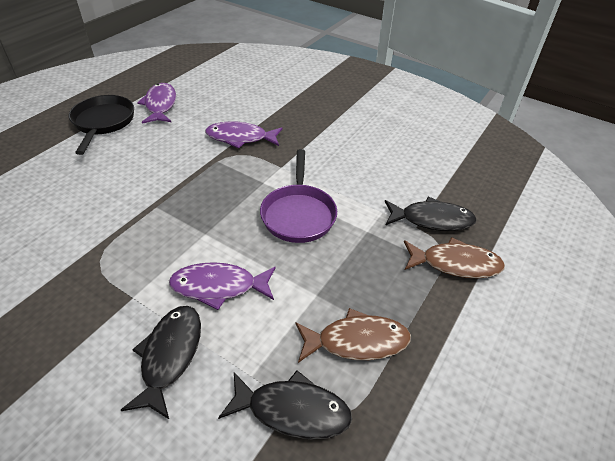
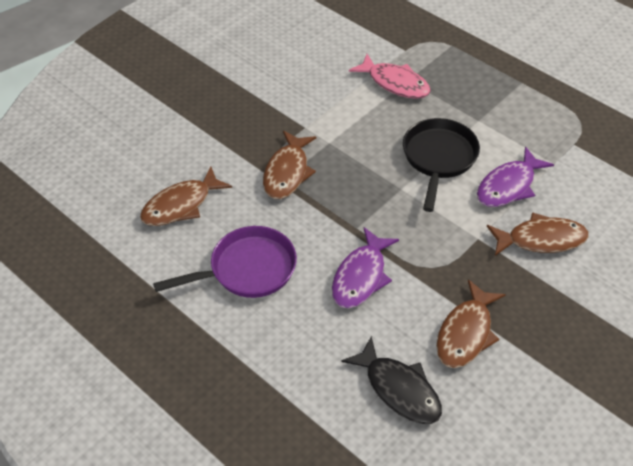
black fish: 3 -> 1
brown fish: 2 -> 4
pink fish: 0 -> 1
purple fish: 3 -> 2

